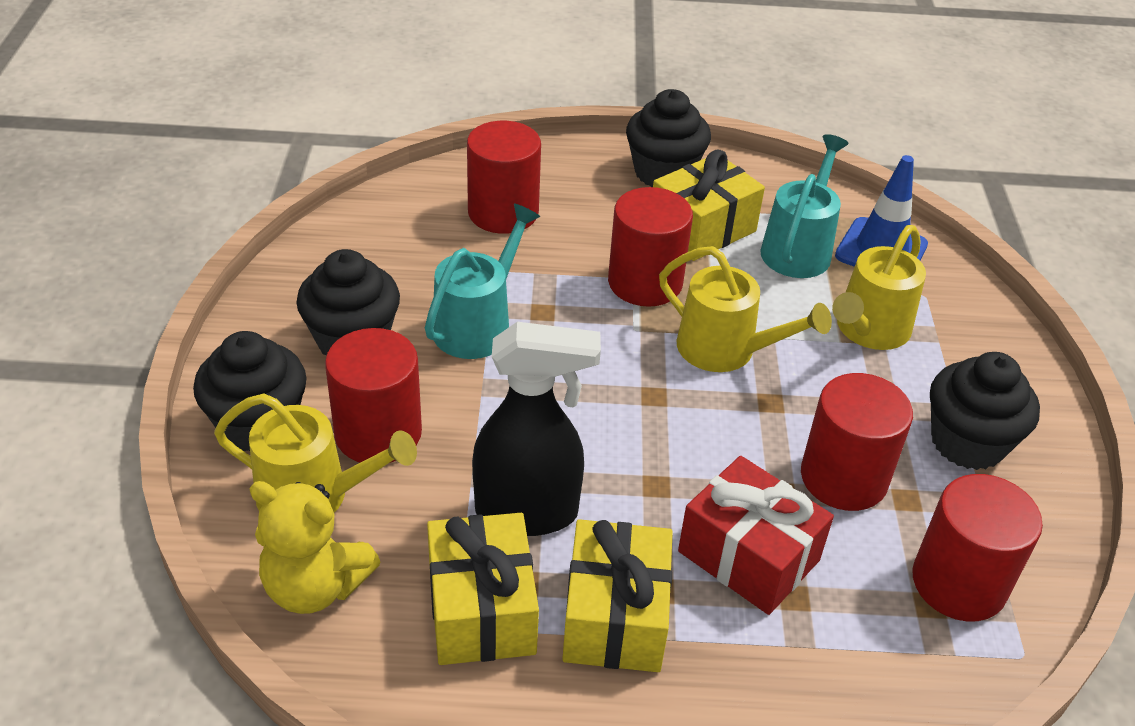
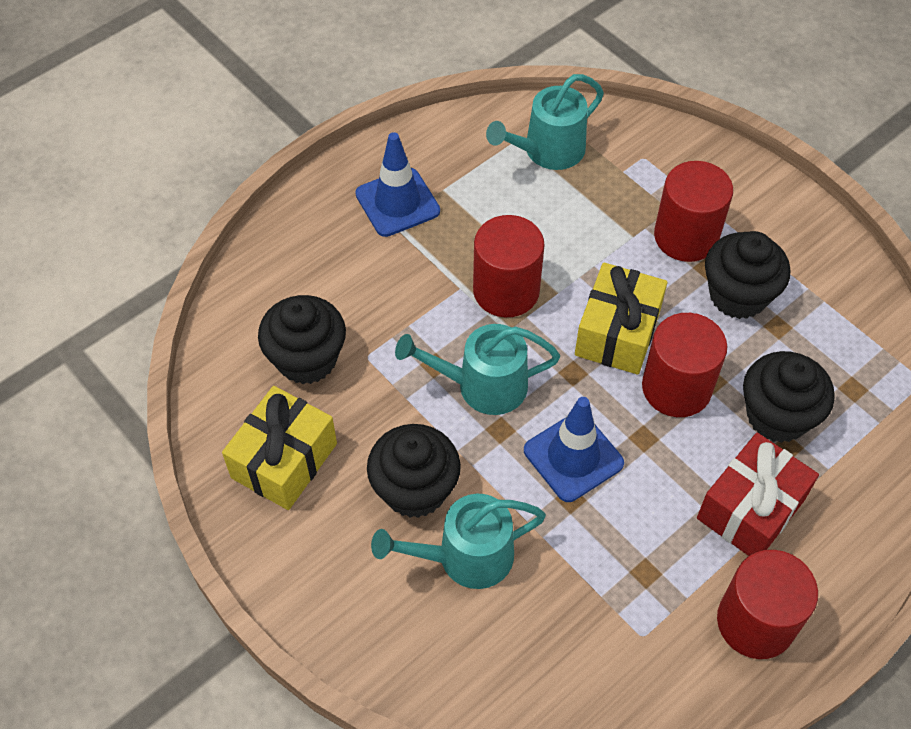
black spray bottle: 1 -> 0
blue traffic cone: 1 -> 2
red cylinder: 5 -> 4
turquoise watering can: 2 -> 3
yellow gift: 3 -> 2
yellow teddy bear: 1 -> 0
yellow watering can: 3 -> 0

